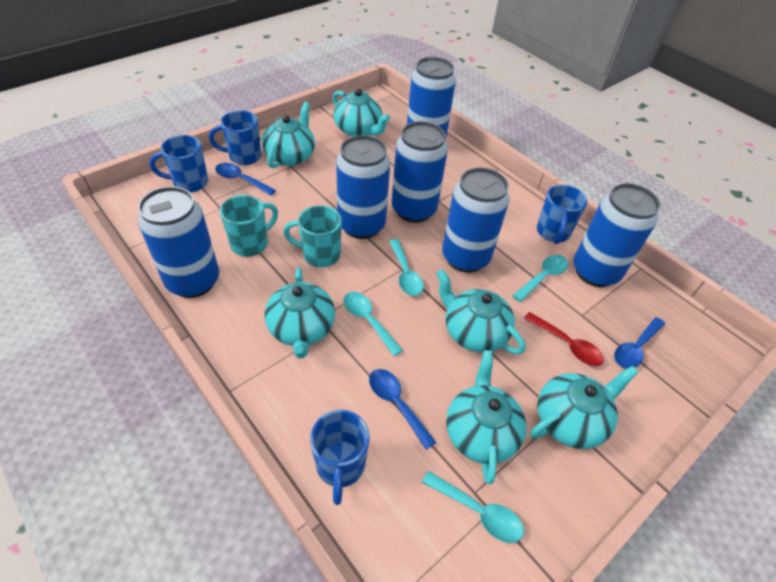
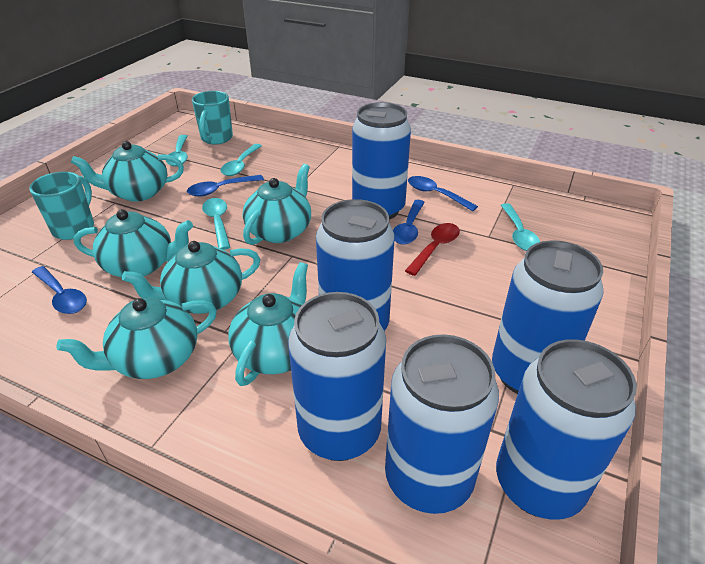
blue mug: 4 -> 0
blue spoon: 3 -> 4

